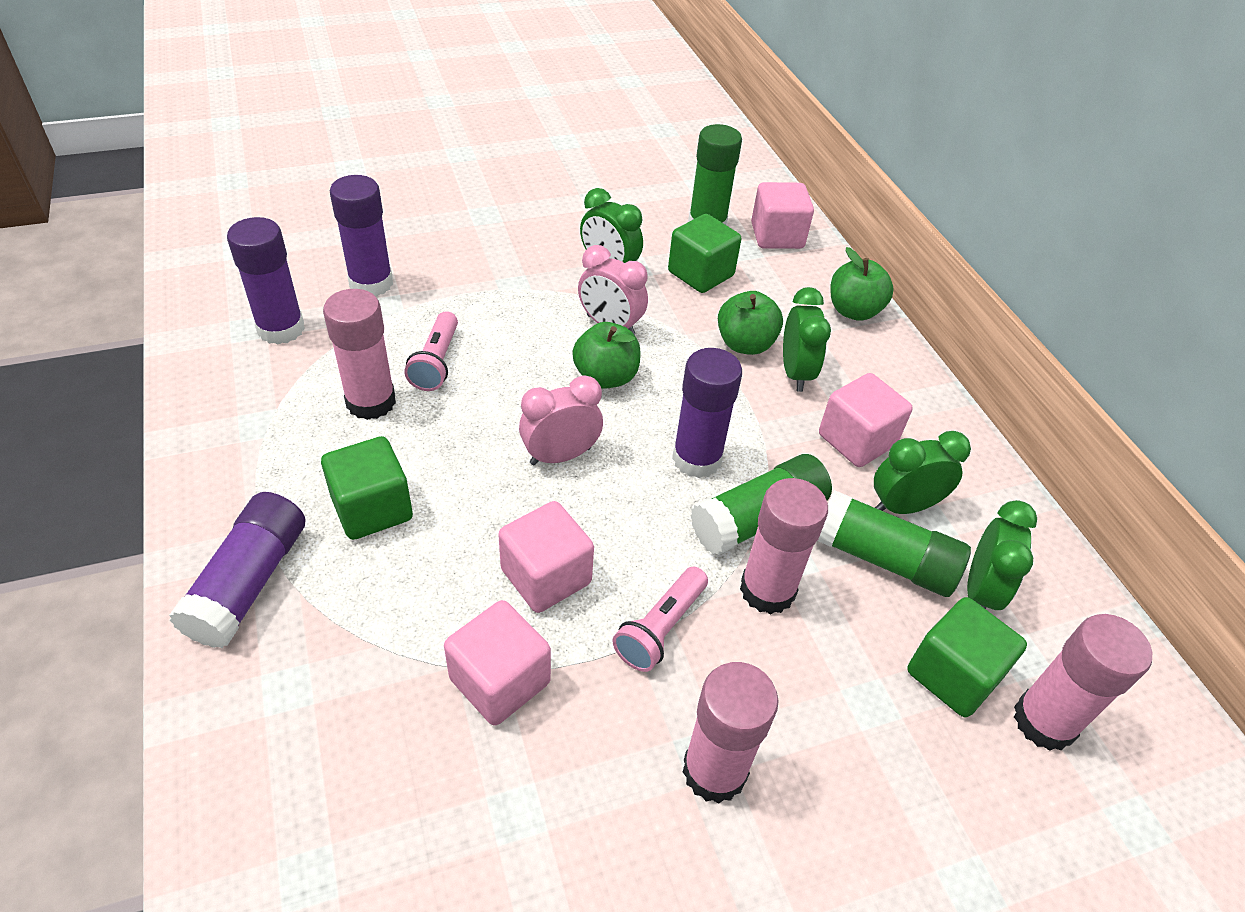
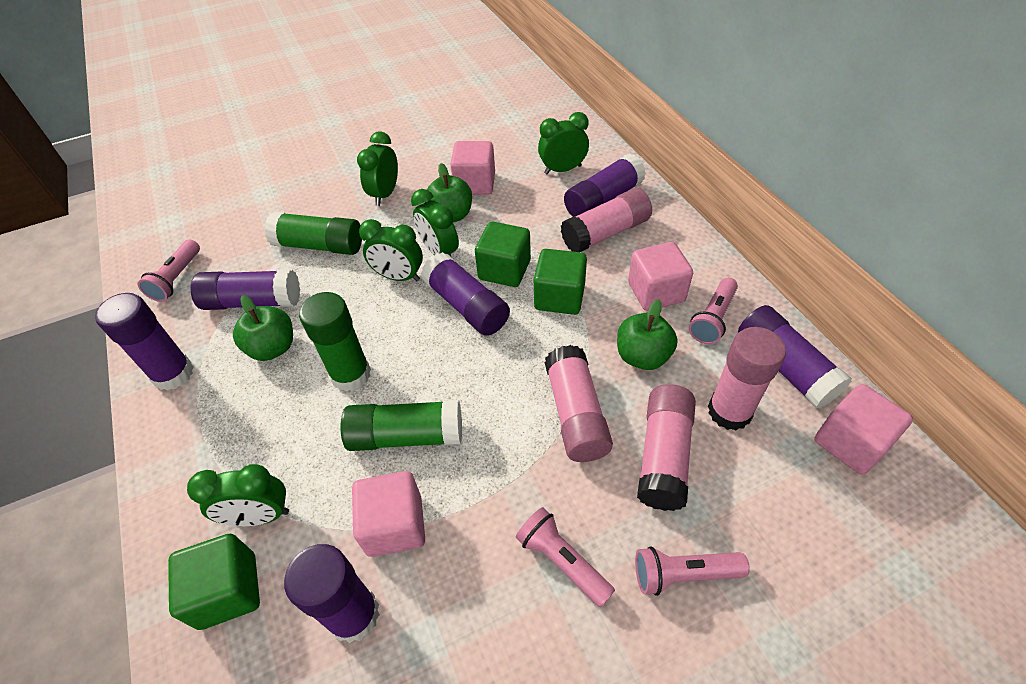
green clock: 4 -> 5
pink clock: 2 -> 0
pink flashlight: 2 -> 4
purple glue stick: 4 -> 6

